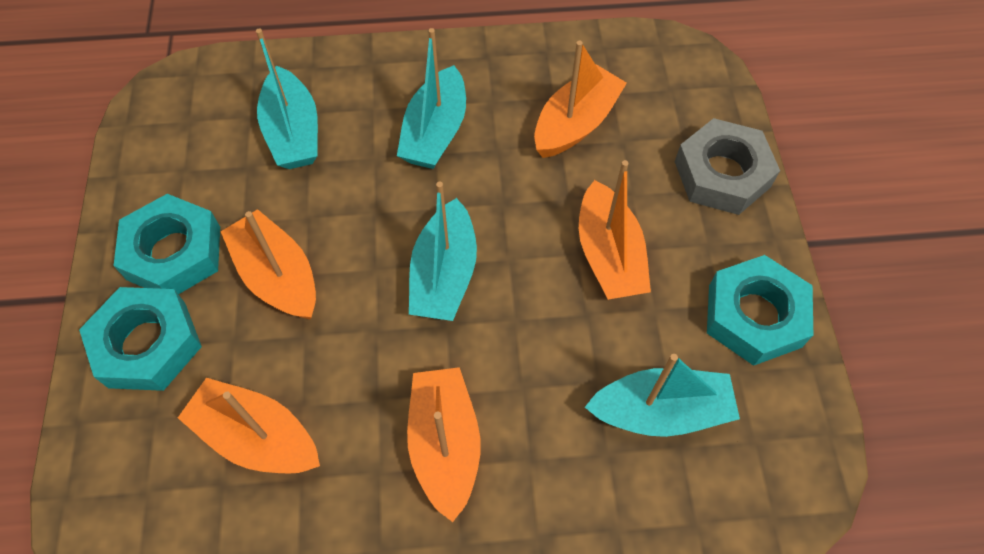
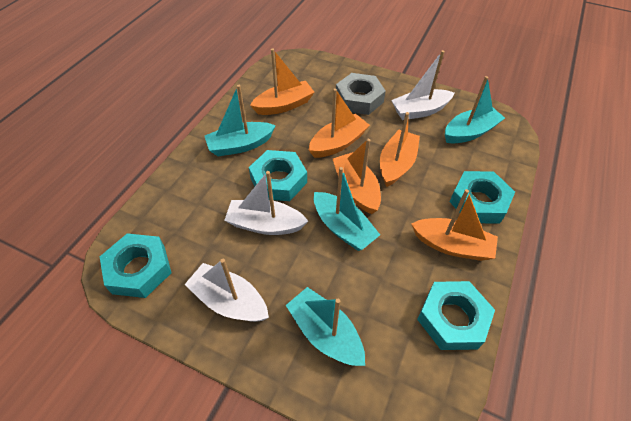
turquoise nut: 3 -> 4
white boat: 0 -> 3

